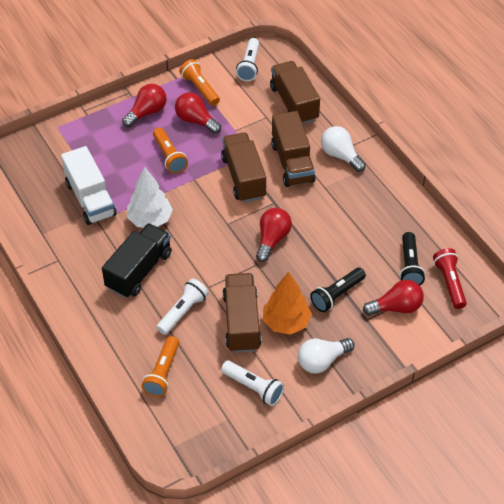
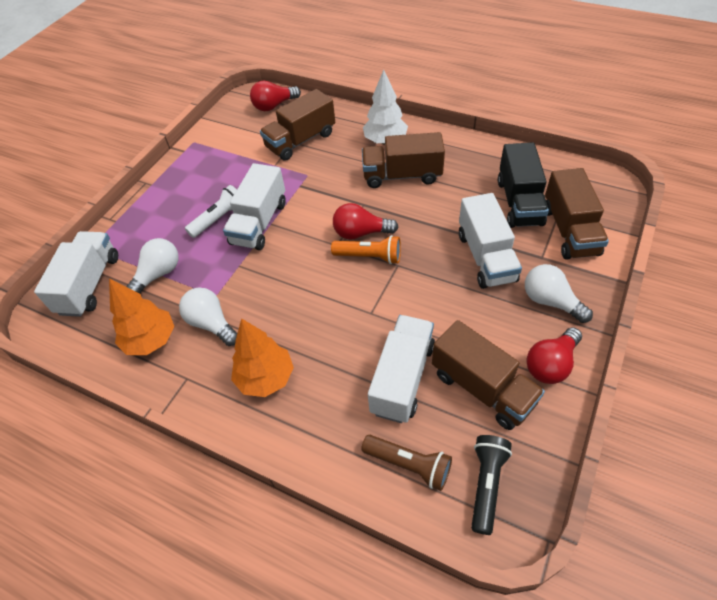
black flashlight: 2 -> 1
brown flashlight: 0 -> 1
orange flashlight: 3 -> 1
orange tree: 1 -> 2
red flashlight: 1 -> 0
red light bulb: 4 -> 3
white flashlight: 3 -> 1
white light bulb: 2 -> 3
white truck: 1 -> 4

